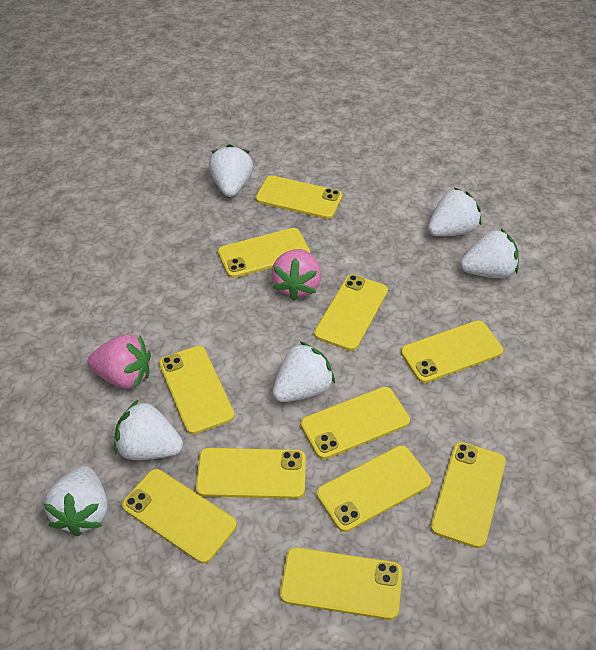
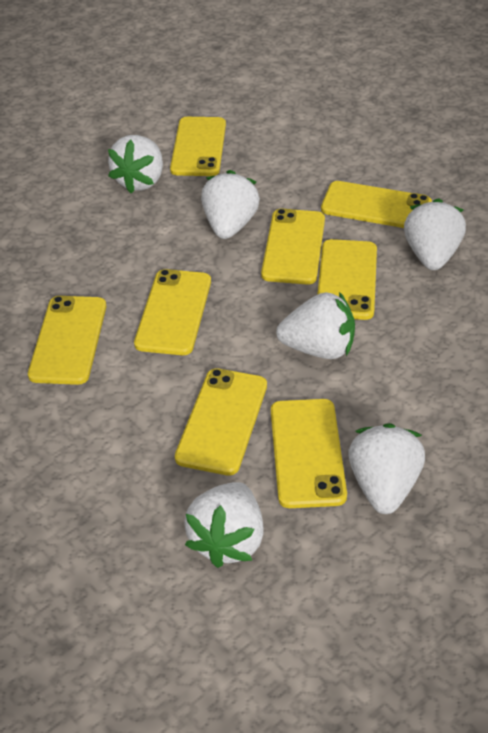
pink strawberry: 2 -> 0
yellow phone: 11 -> 8

